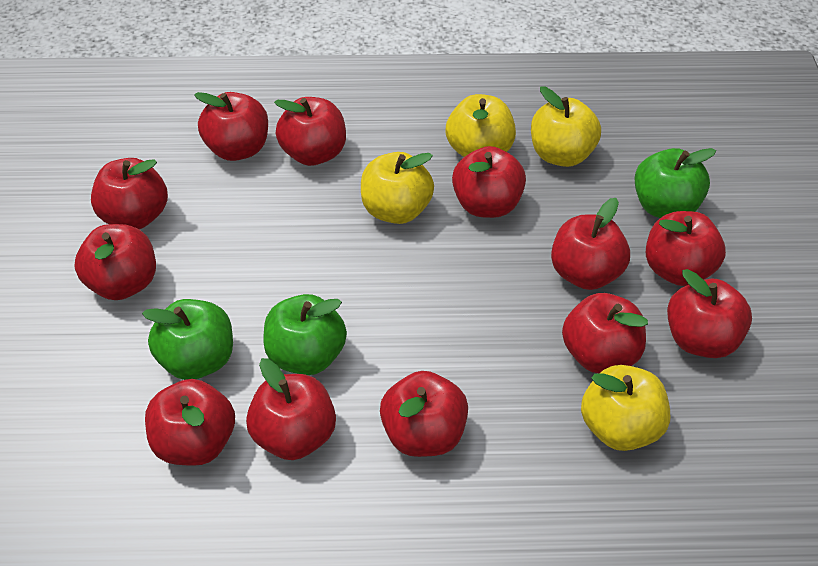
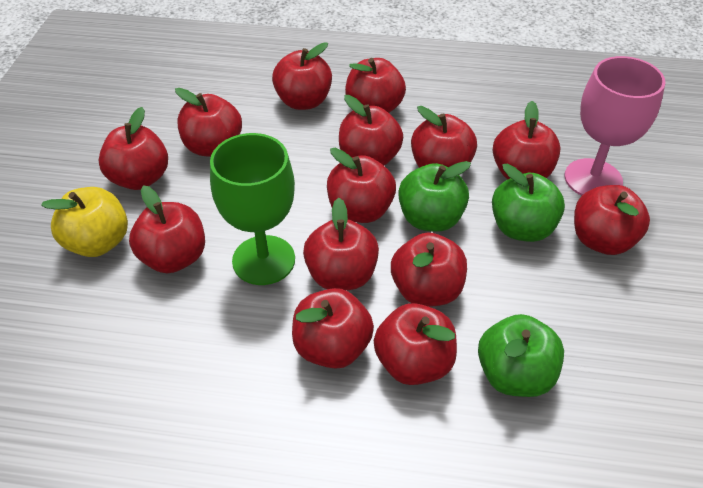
green goblet: 0 -> 1
pink goblet: 0 -> 1
red apple: 12 -> 14
yellow apple: 4 -> 1

